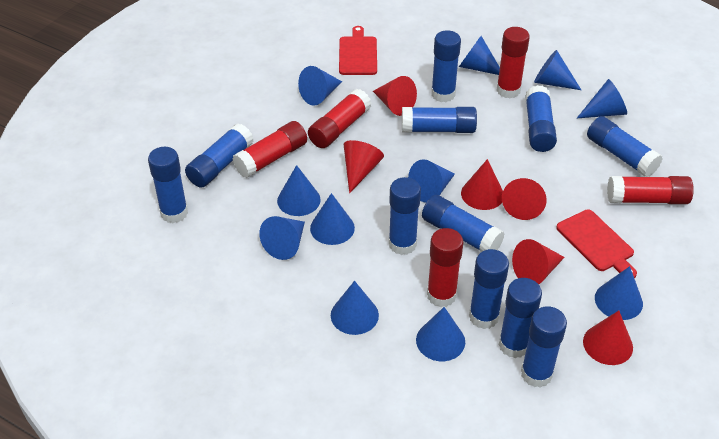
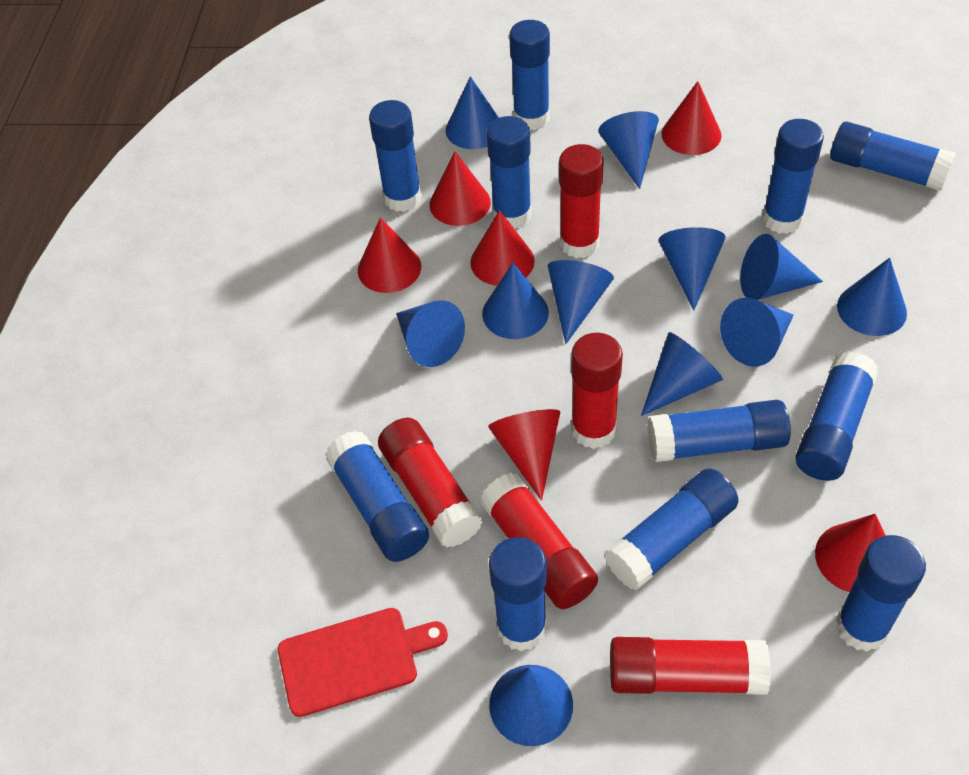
red cutting board: 2 -> 1

